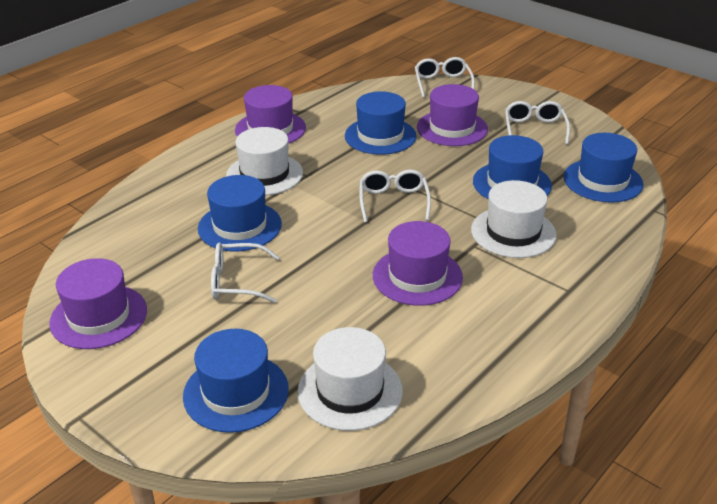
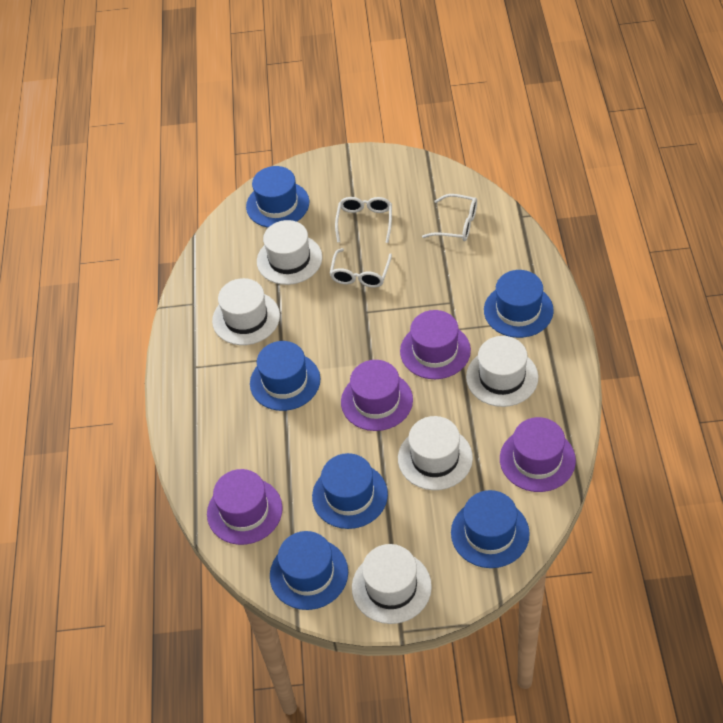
blue hat: 5 -> 6
white glasses: 4 -> 3
white hat: 3 -> 5

